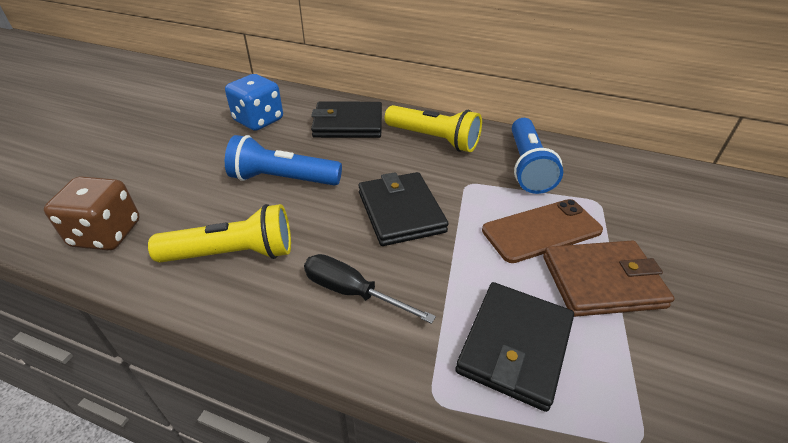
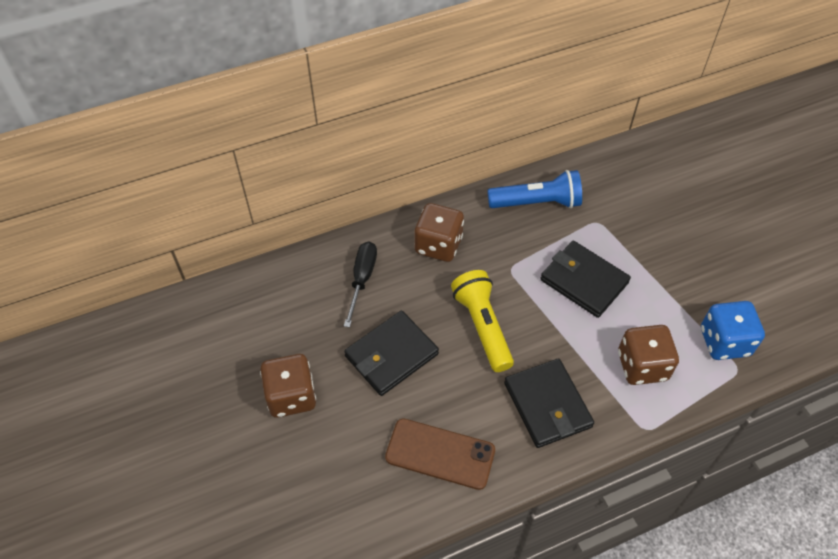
blue flashlight: 2 -> 1
brown dice: 1 -> 3
brown wallet: 1 -> 0
yellow flashlight: 2 -> 1

